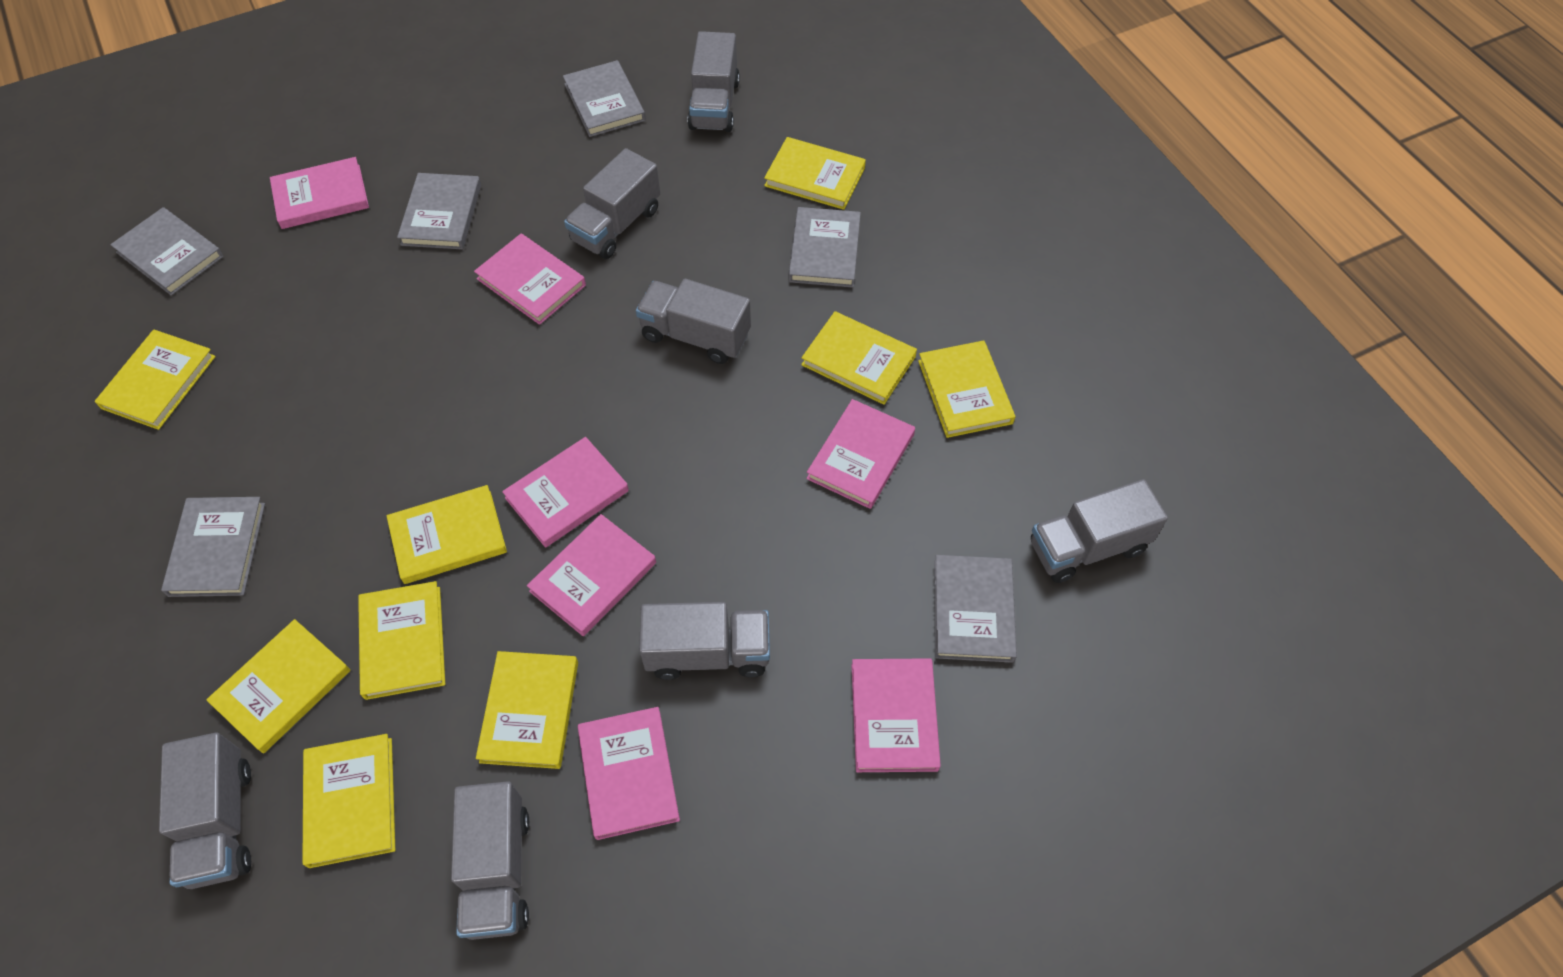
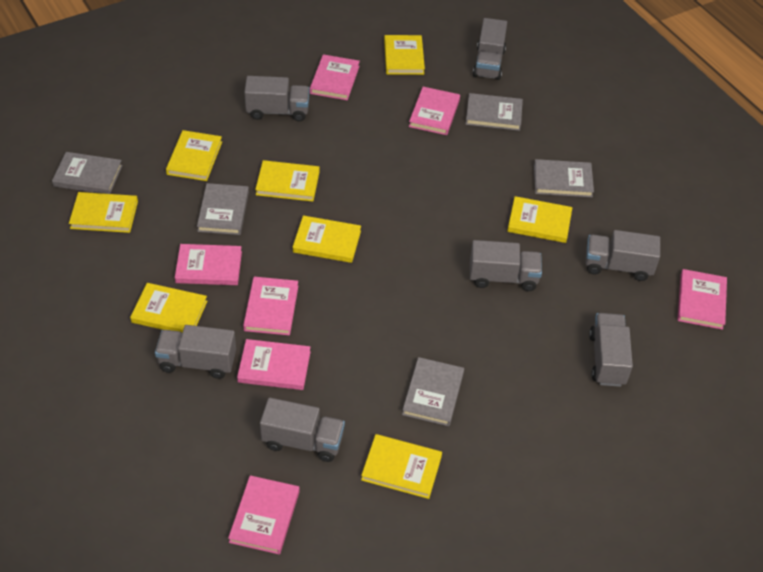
grey book: 6 -> 5
yellow book: 9 -> 8

